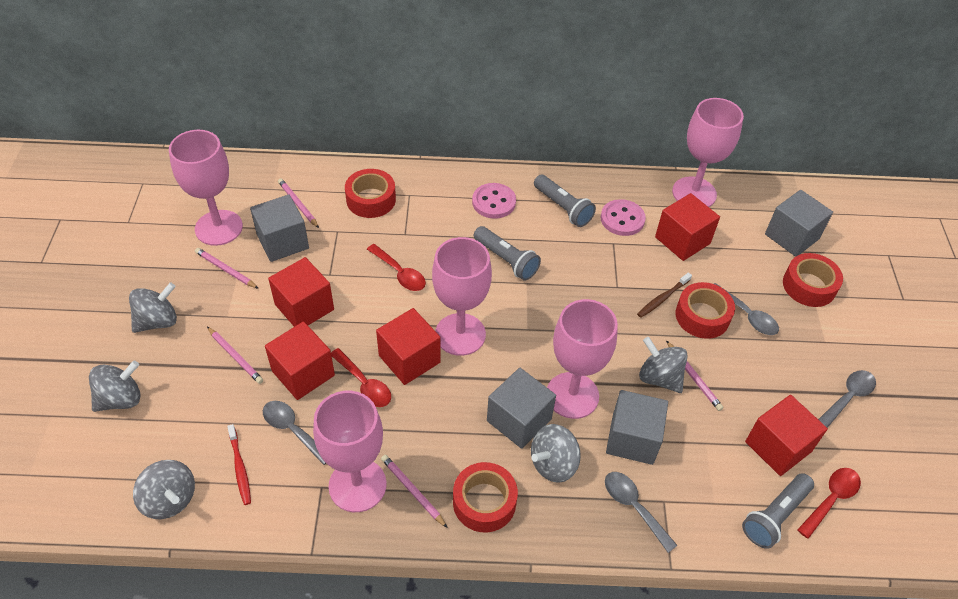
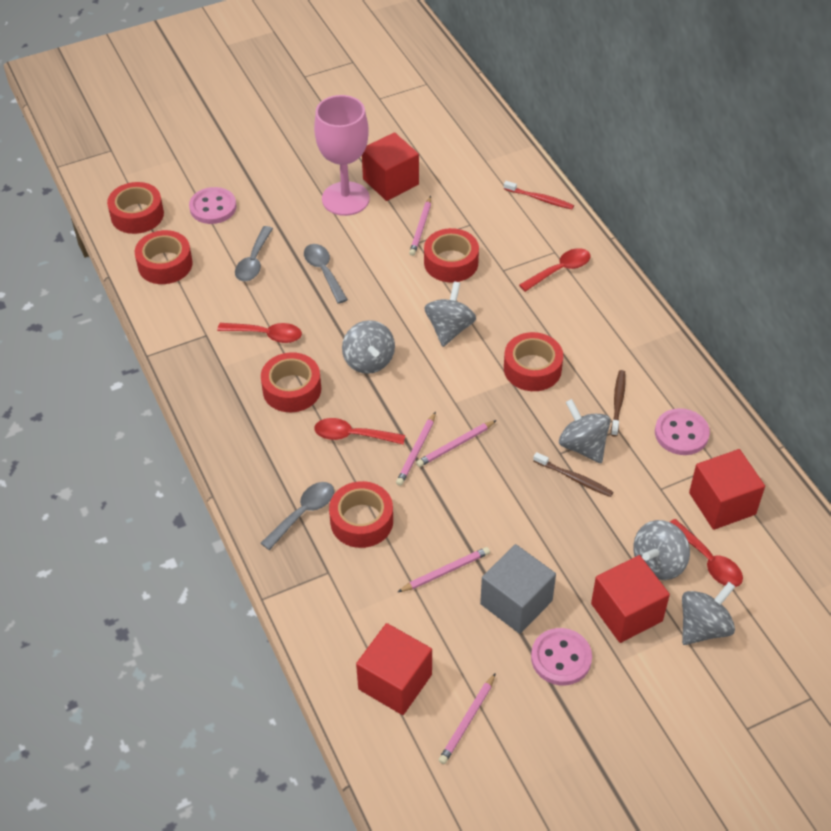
brown toothbrush: 1 -> 2
grey cube: 4 -> 1
grey flashlight: 3 -> 0
grey spoon: 4 -> 3
pink button: 2 -> 3
pink goblet: 5 -> 1
red cube: 5 -> 4
red spoon: 3 -> 4
red tape: 4 -> 6

